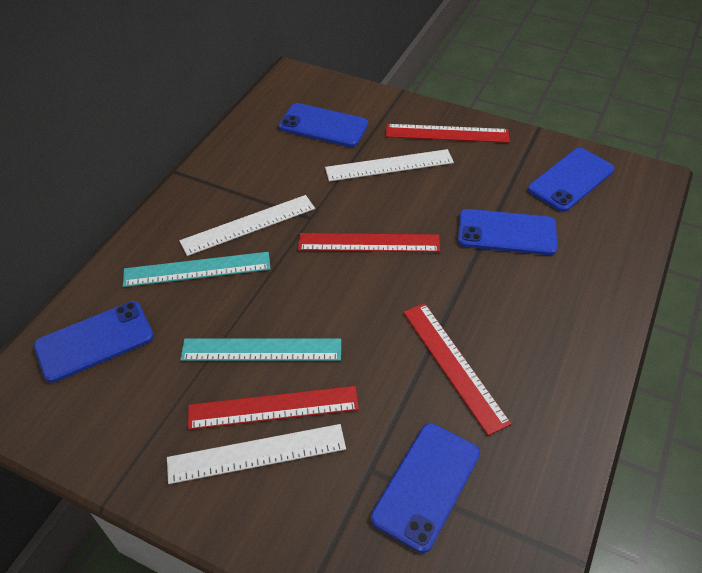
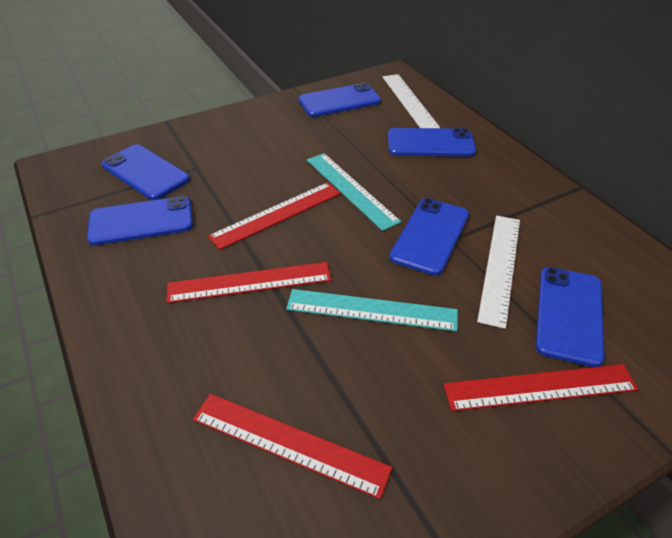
blue phone: 5 -> 6
white ruler: 3 -> 2

